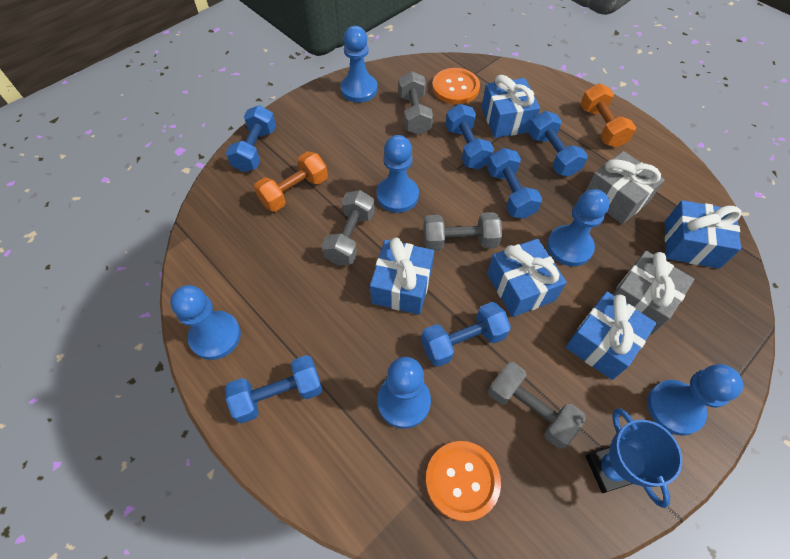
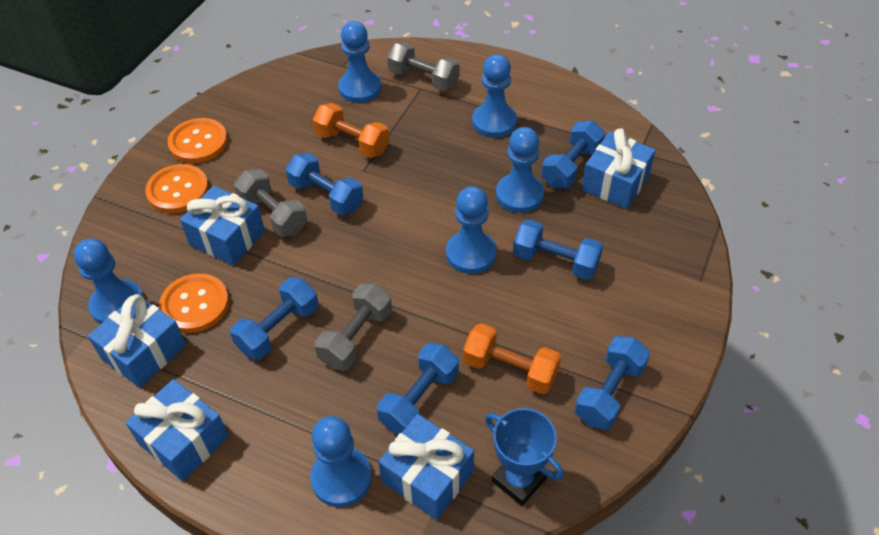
grey dumbbell: 4 -> 3
grey gift: 2 -> 0
orange button: 2 -> 3

